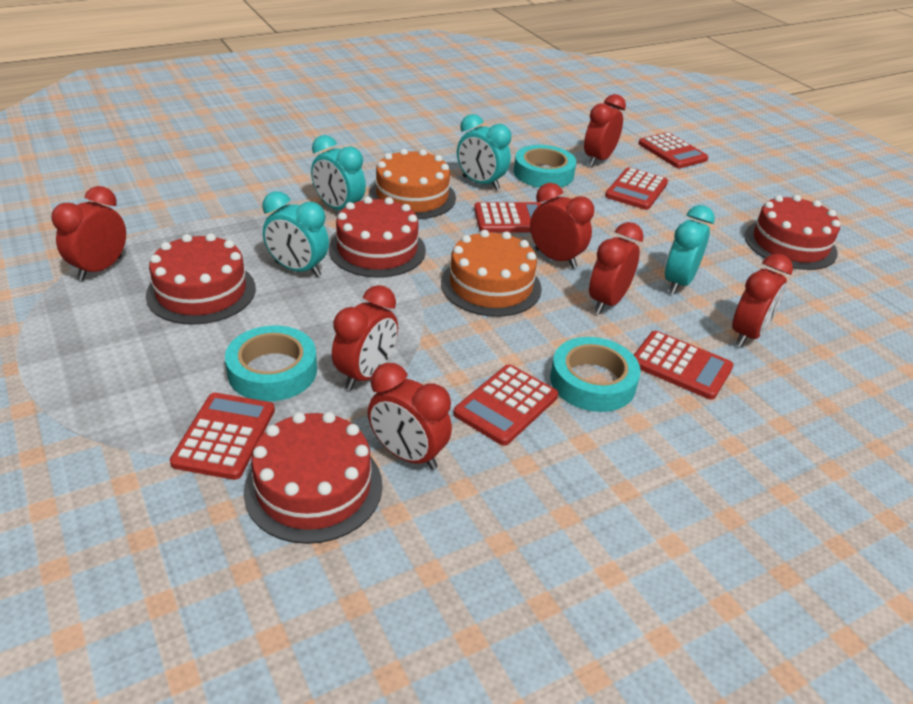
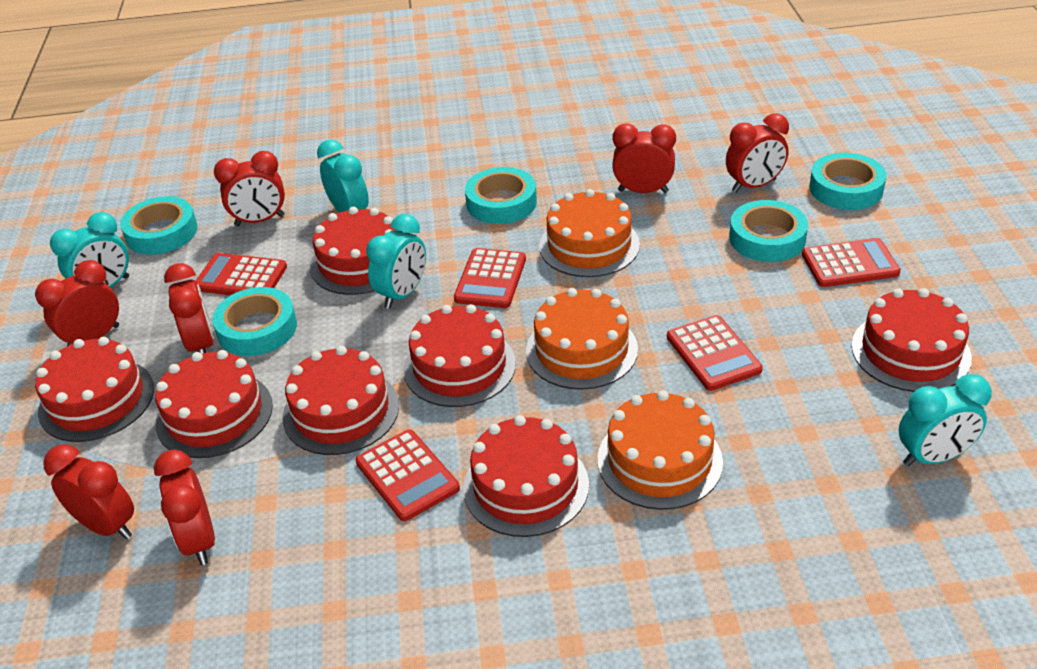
orange cake: 2 -> 3
red cake: 4 -> 7
red calculator: 6 -> 5
turquoise tape: 3 -> 5

